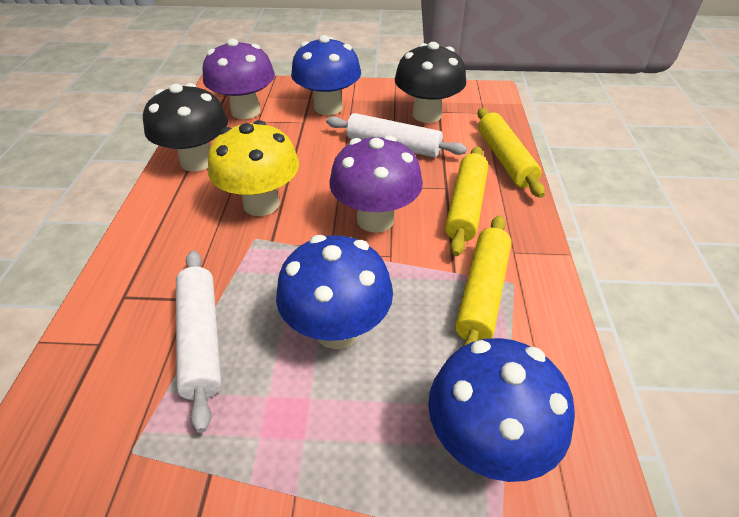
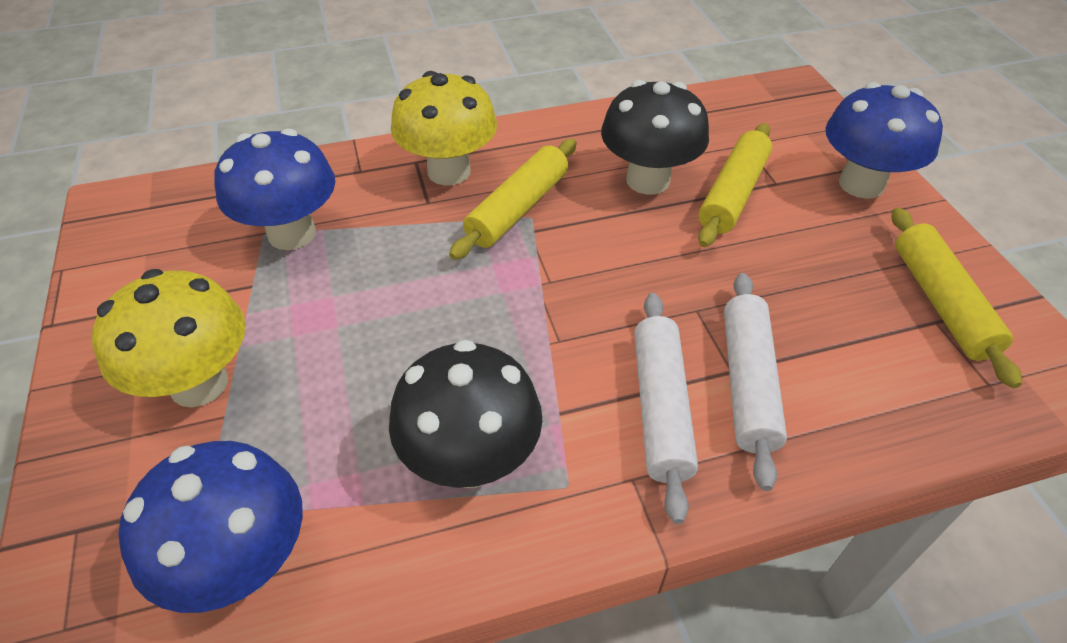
purple mushroom: 2 -> 0
yellow mushroom: 1 -> 2

